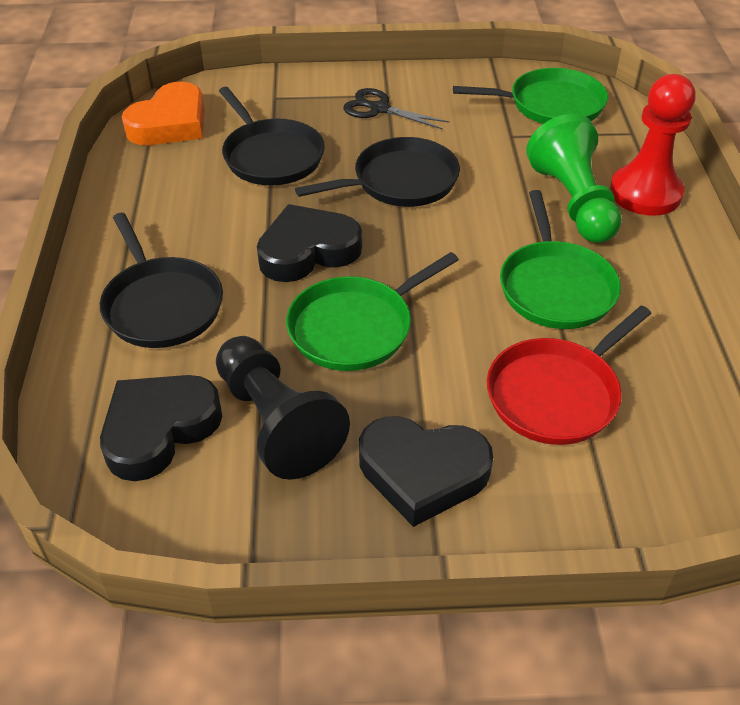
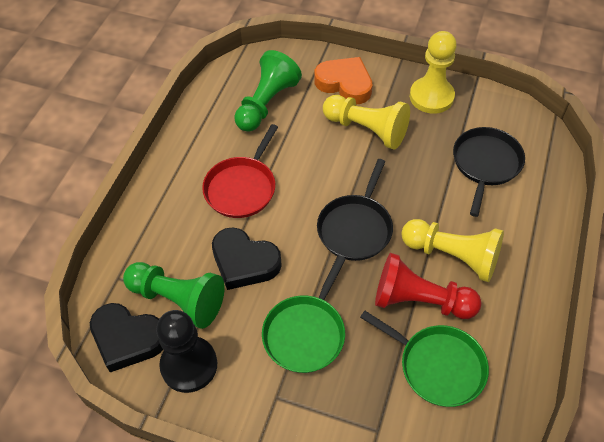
black heart: 3 -> 2
black pan: 3 -> 2
black scissors: 1 -> 0
green pan: 3 -> 2
green pawn: 1 -> 2
yellow pawn: 0 -> 3

